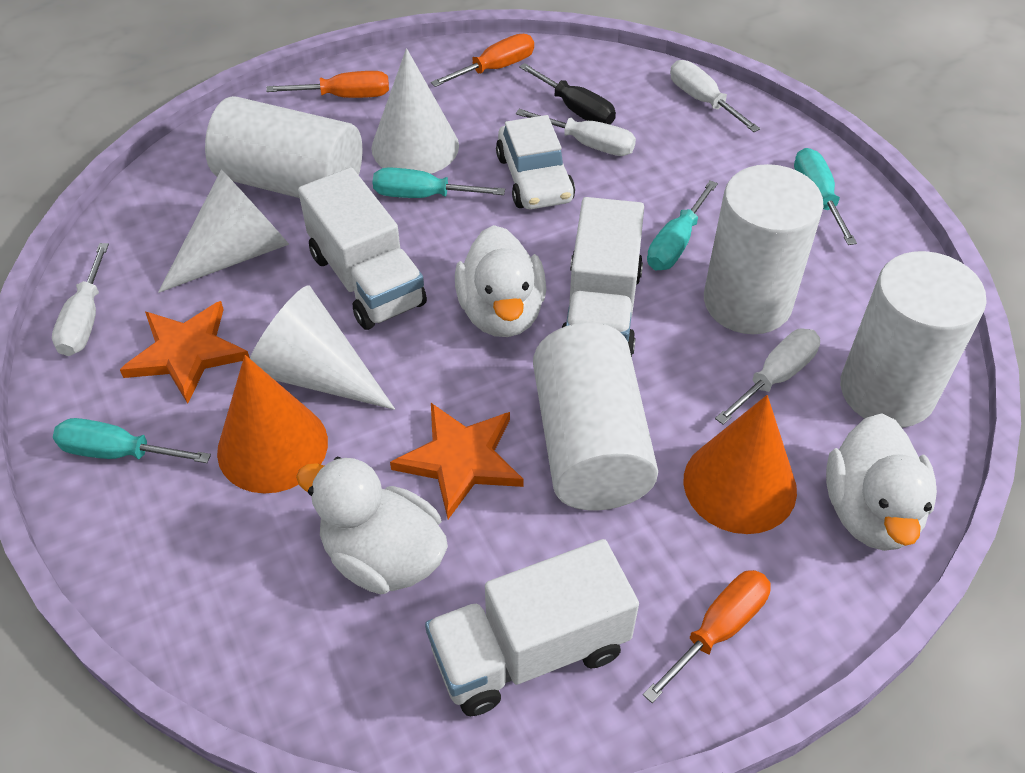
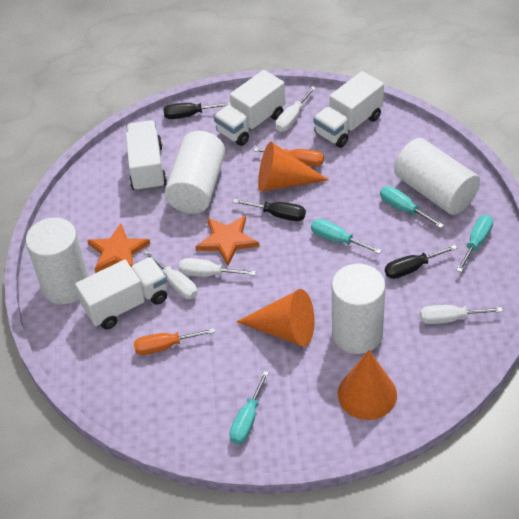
black screwdriver: 1 -> 3
orange cone: 2 -> 3
orange screwdriver: 3 -> 2
white car: 1 -> 0
white cone: 3 -> 0
white duck: 3 -> 0
white truck: 3 -> 4

